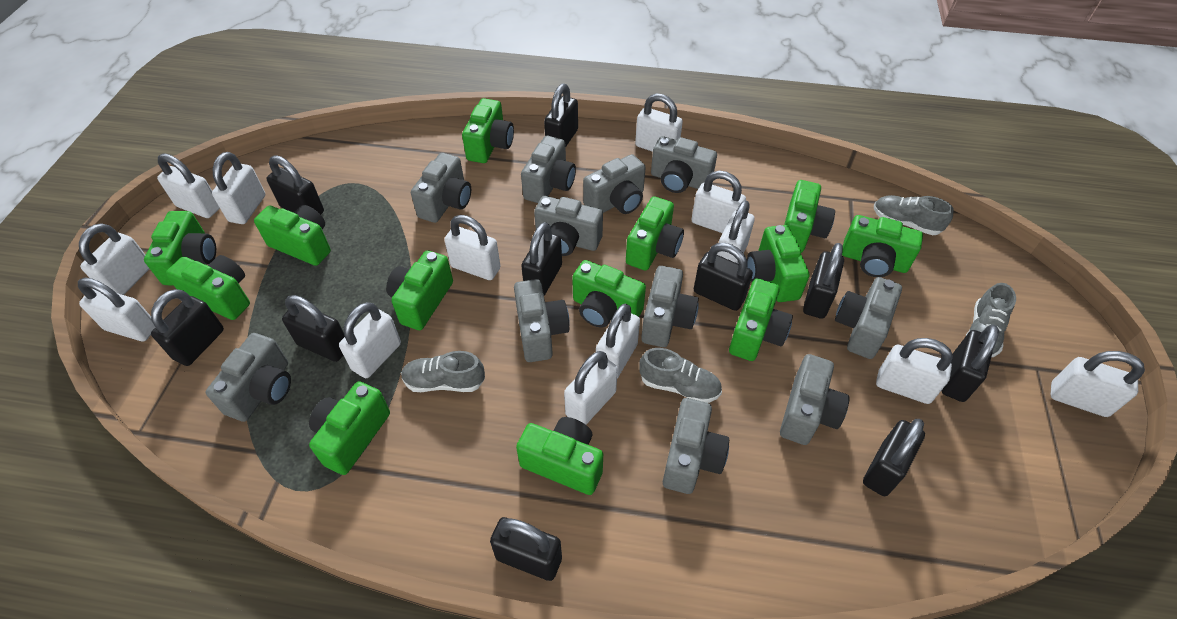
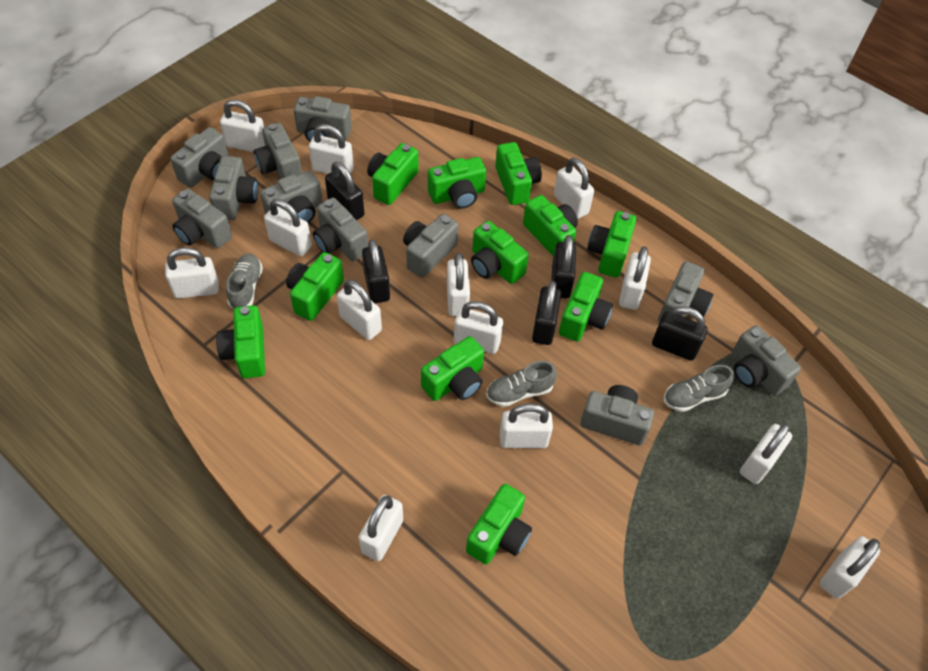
black padlock: 10 -> 5
green camera: 13 -> 11
grey shoe: 4 -> 3

